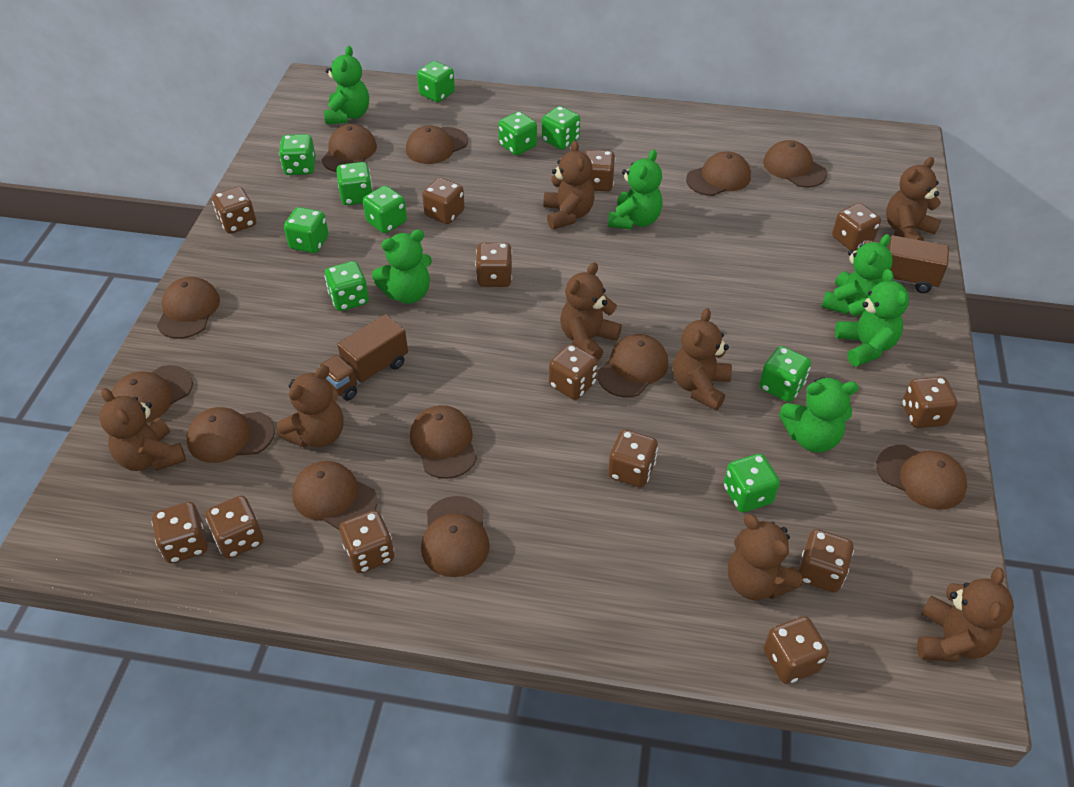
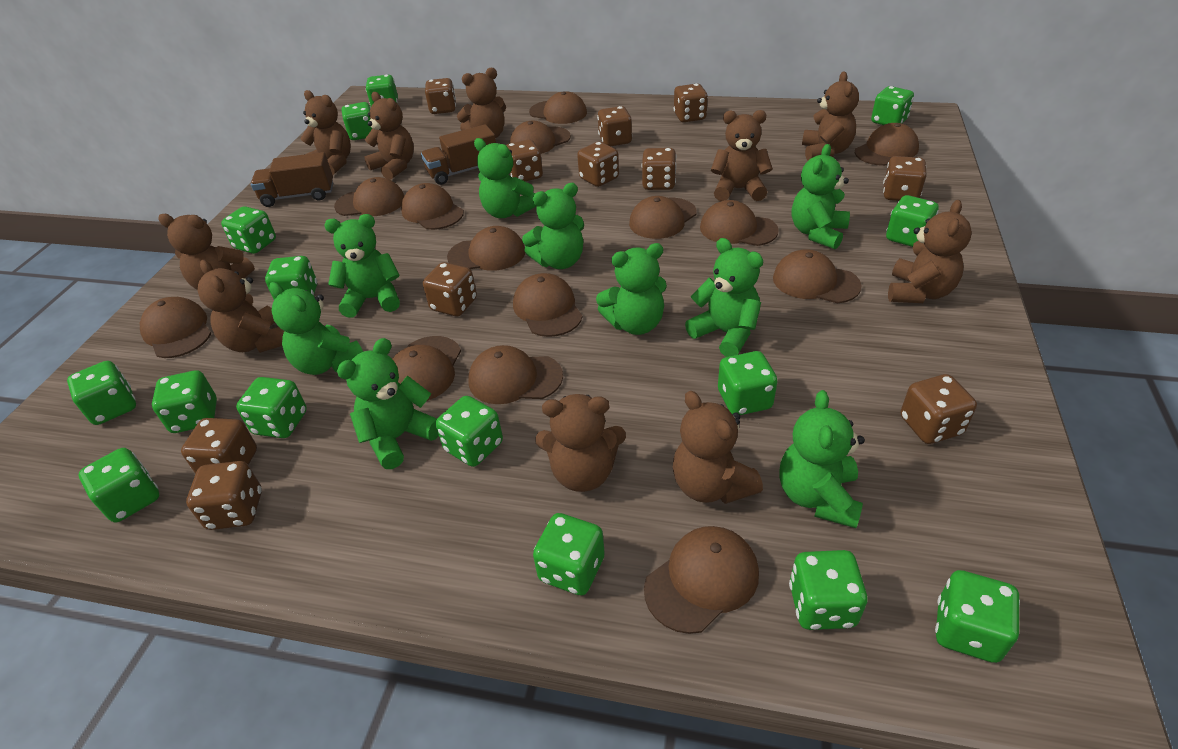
brown cap: 12 -> 14
brown dice: 13 -> 11
brown teddy bear: 8 -> 10
green dice: 10 -> 15
green teddy bear: 6 -> 9

